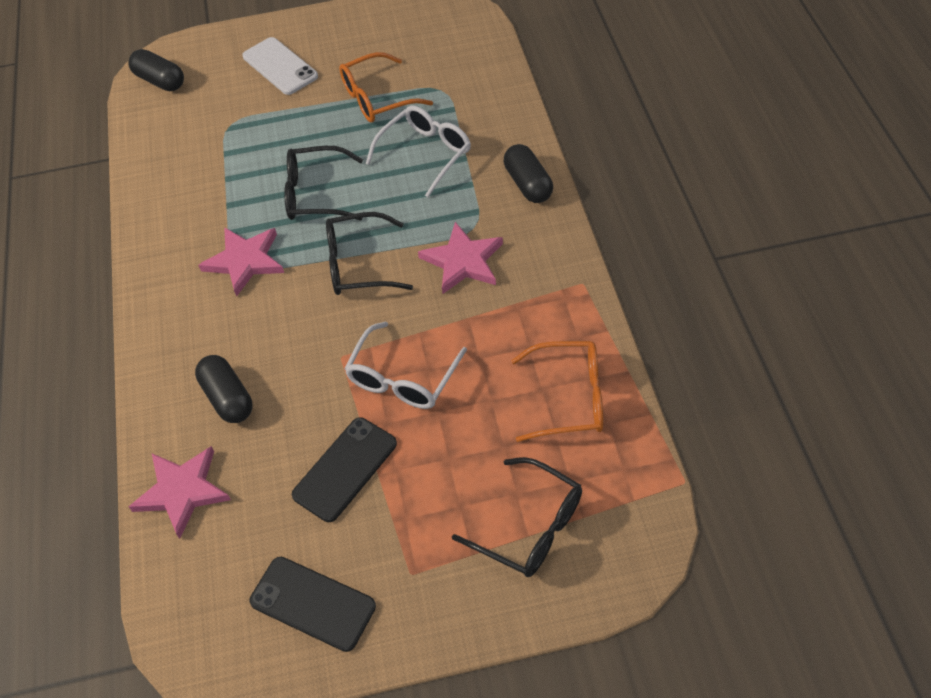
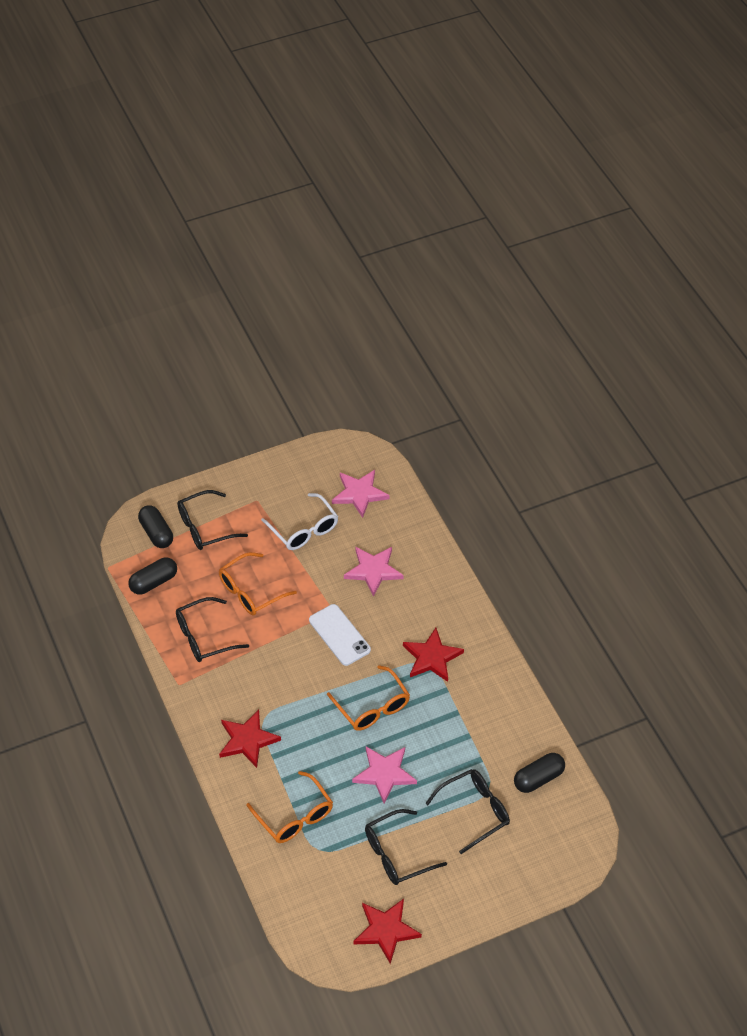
black glasses: 3 -> 4
black phone: 2 -> 0
orange glasses: 2 -> 3
red star: 0 -> 3
white glasses: 2 -> 1

